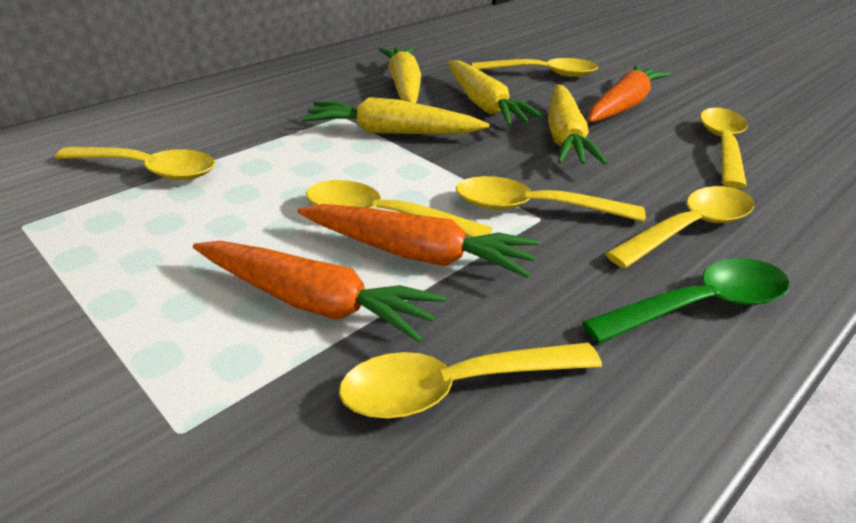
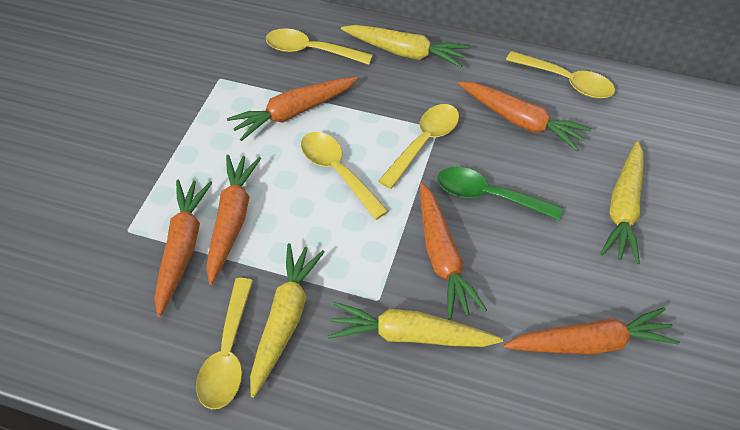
orange carrot: 3 -> 6
yellow spoon: 7 -> 5

